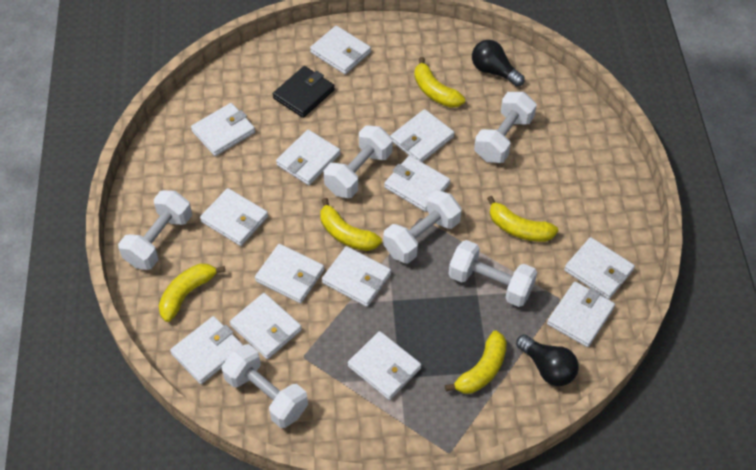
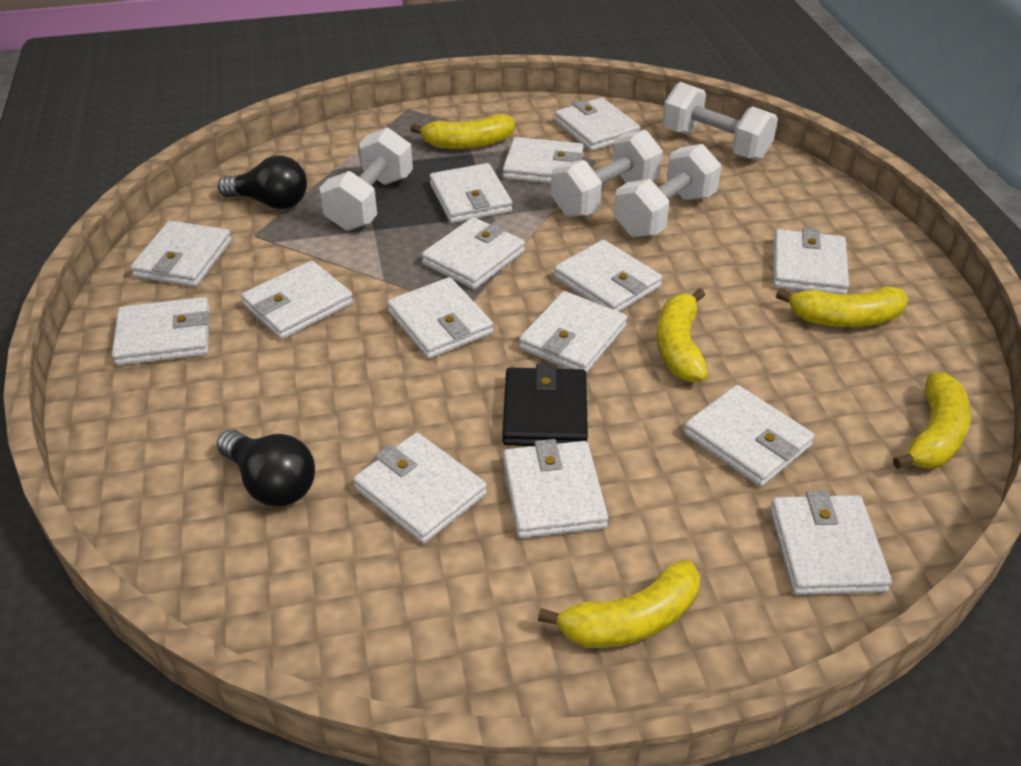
white dumbbell: 6 -> 4
white wallet: 13 -> 15

